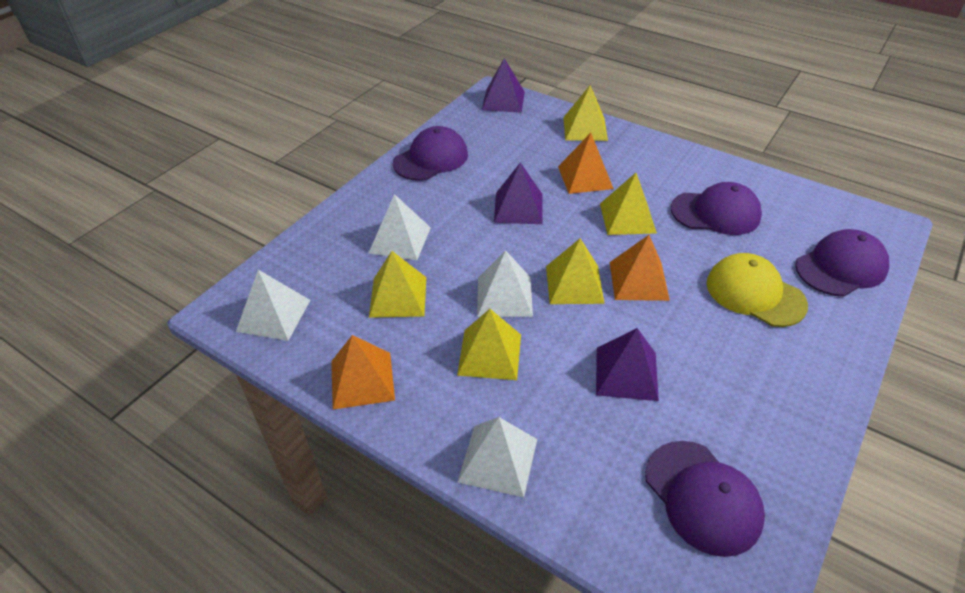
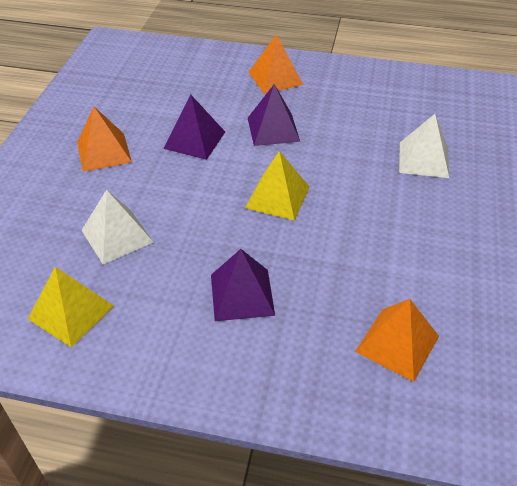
purple cap: 4 -> 0
white pyramid: 4 -> 2
yellow cap: 1 -> 0
yellow pyramid: 5 -> 2

